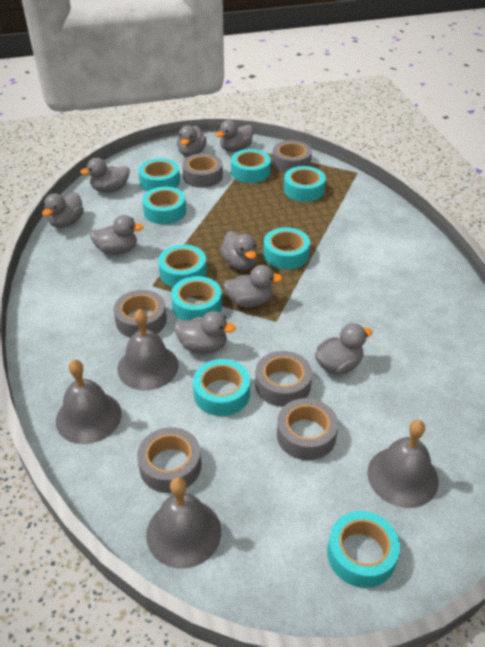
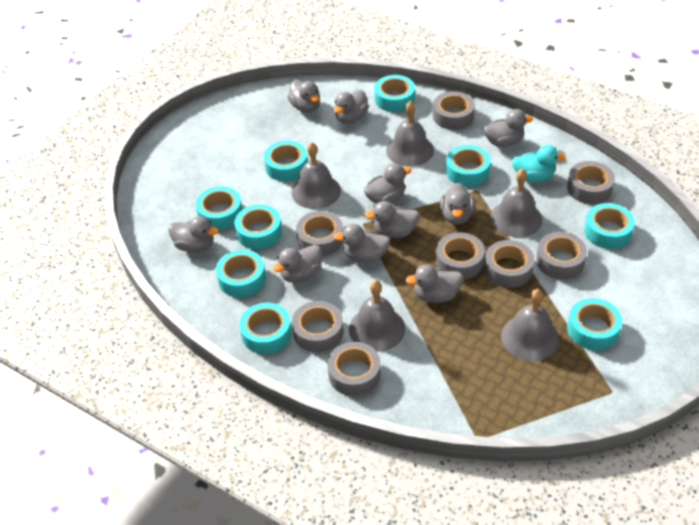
grey bell: 4 -> 5
grey duck: 9 -> 10
grey tape: 6 -> 8
turquoise duck: 0 -> 1

